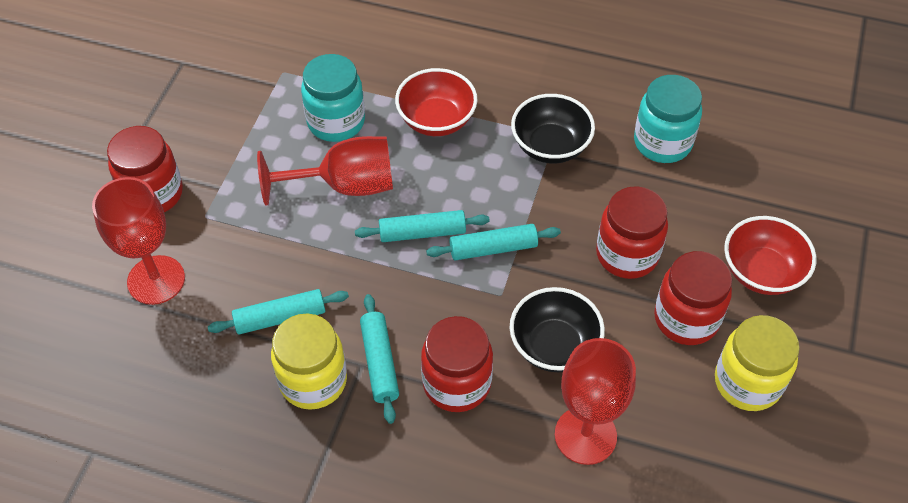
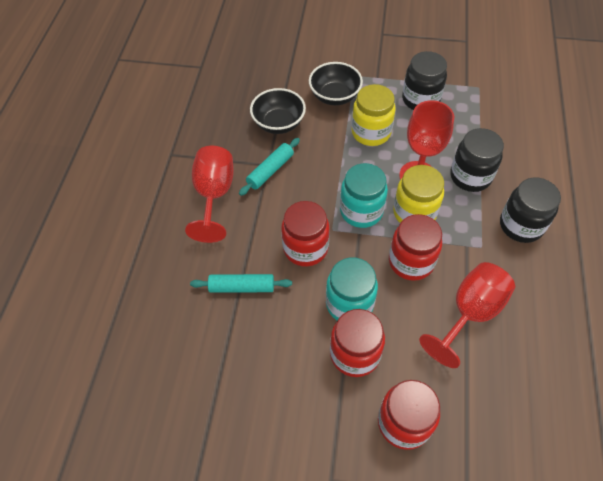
black jar: 0 -> 3
red bowl: 2 -> 0
turquoise rolling pin: 4 -> 2

